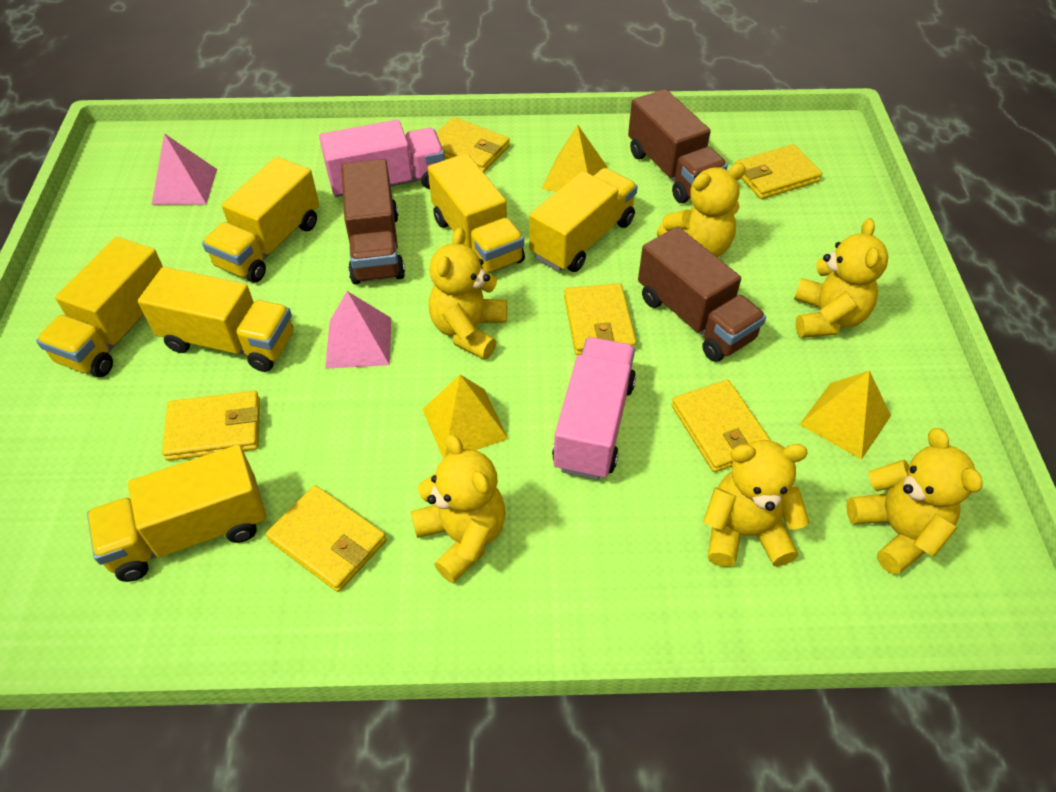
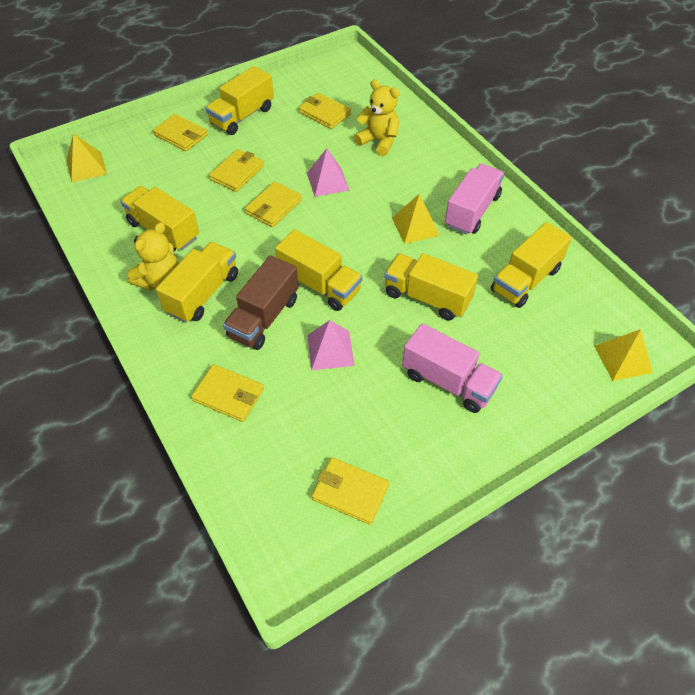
brown truck: 3 -> 1
yellow teddy bear: 6 -> 2

